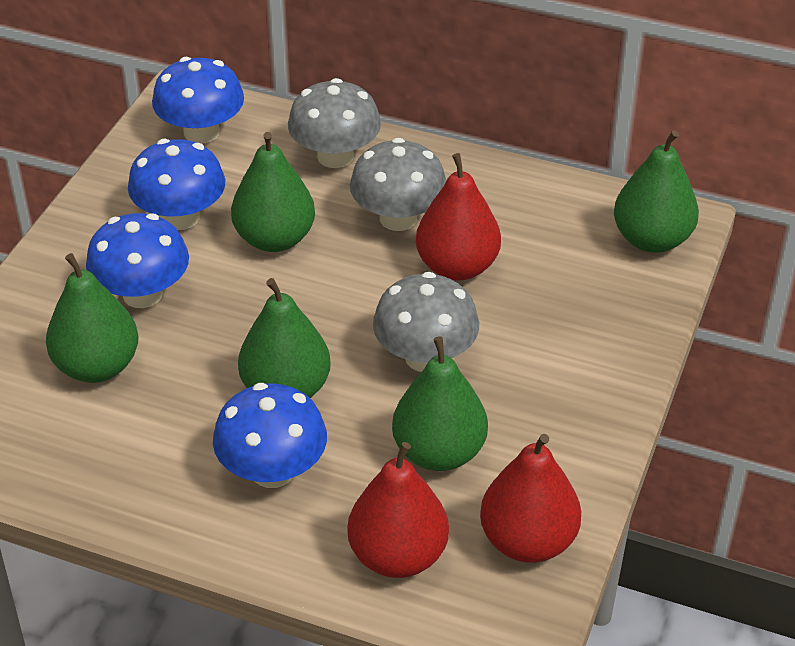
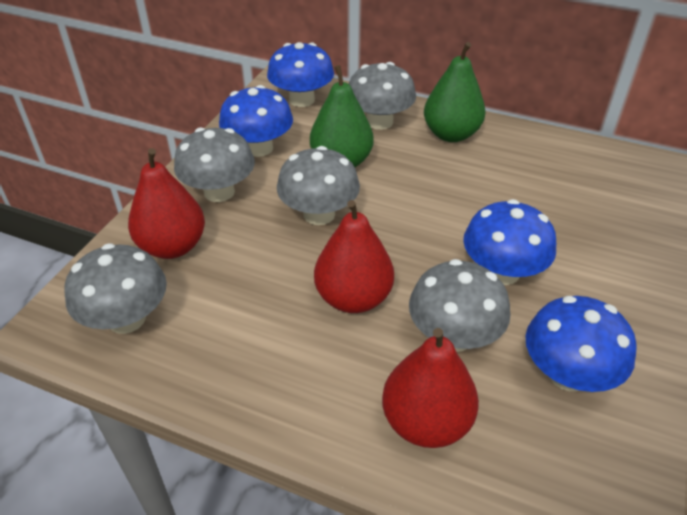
green pear: 5 -> 2
grey mushroom: 3 -> 5

